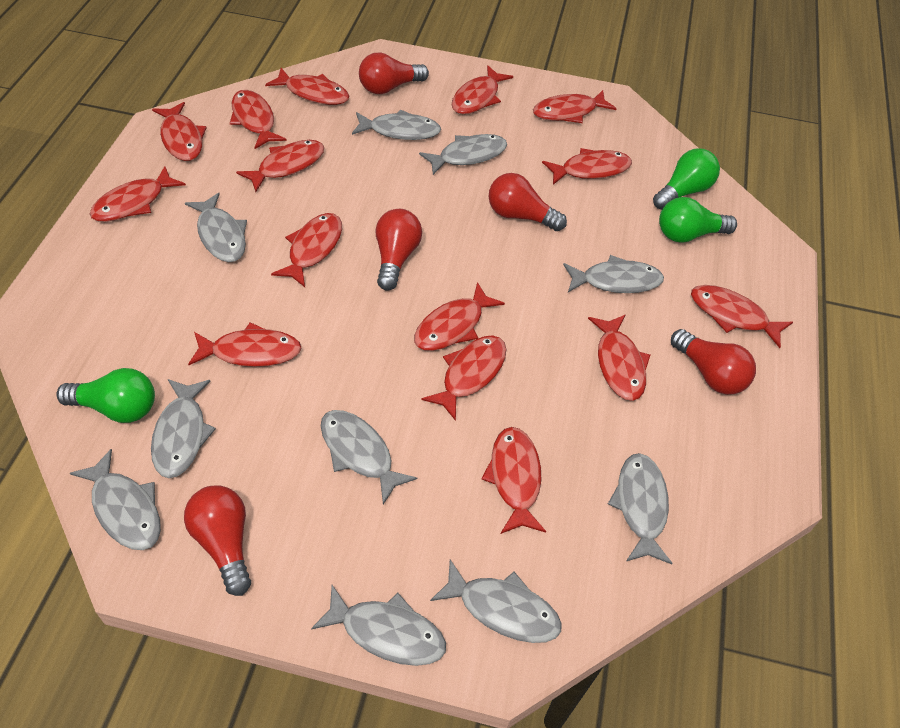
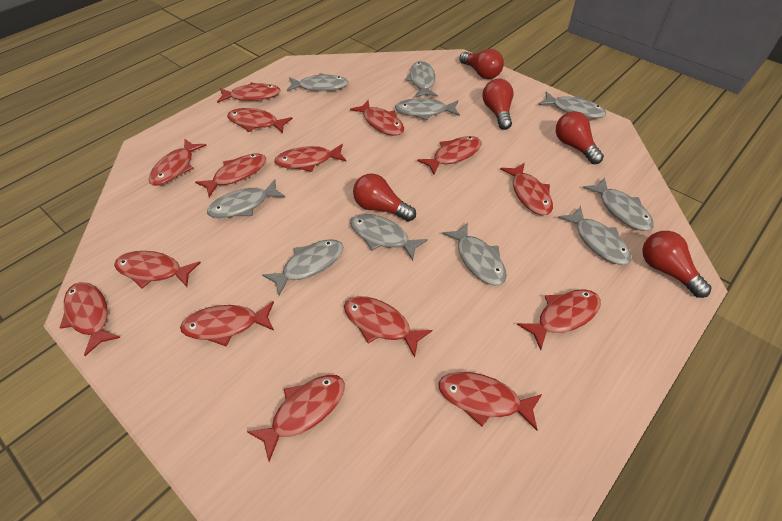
green light bulb: 3 -> 0

